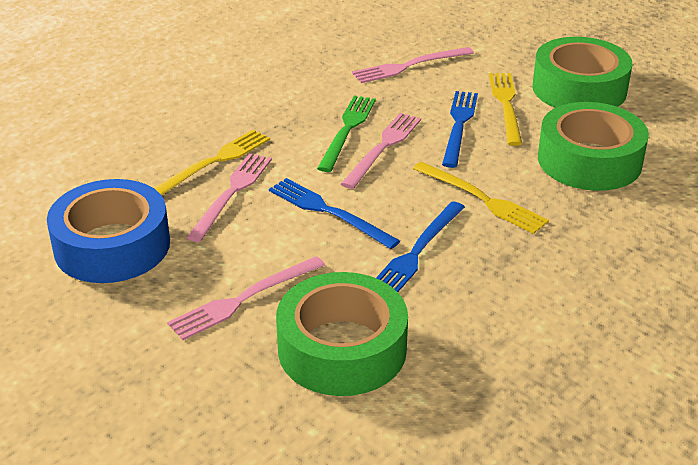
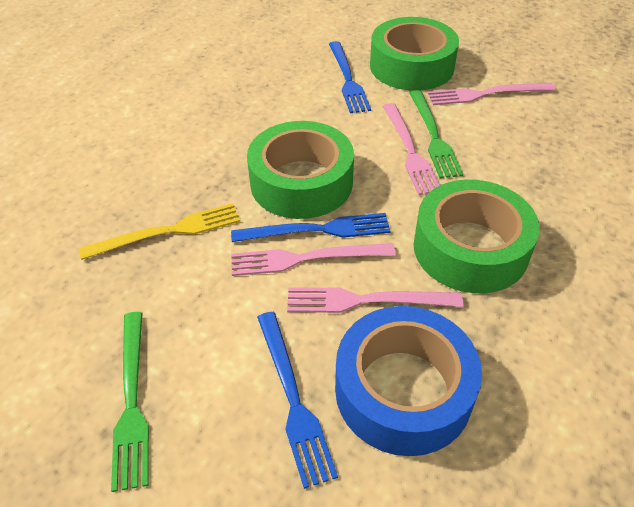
green fork: 1 -> 2
yellow fork: 3 -> 1

